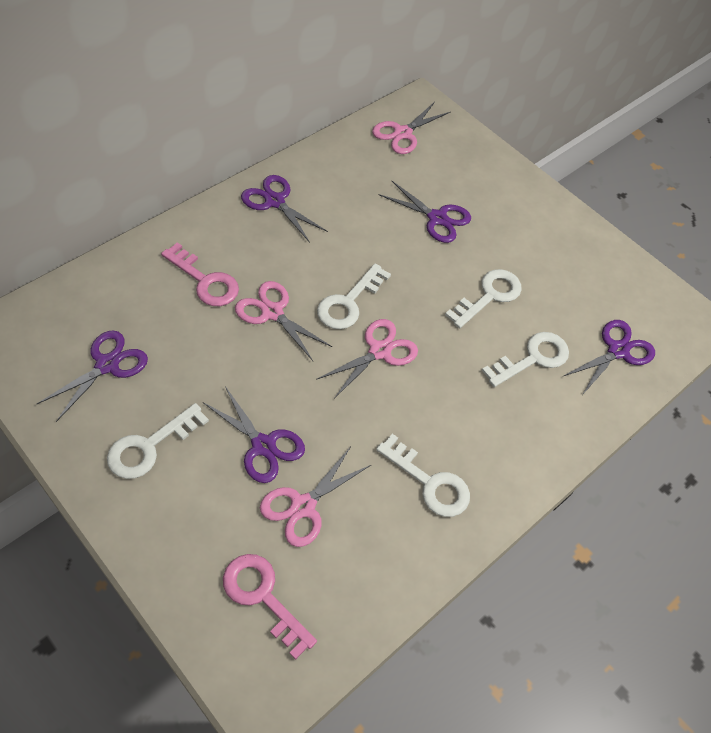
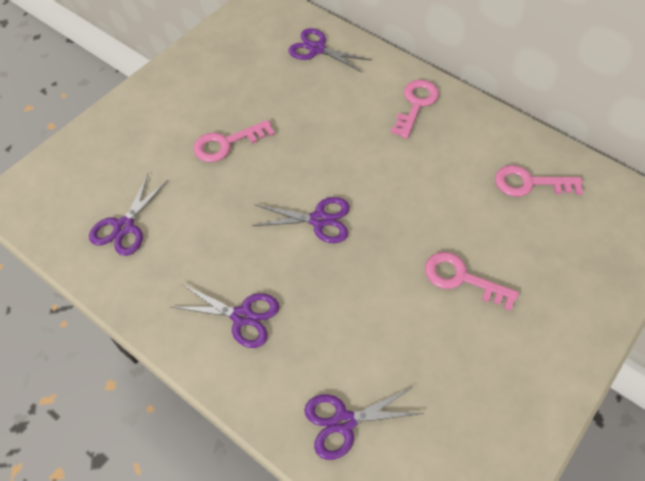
pink key: 2 -> 4
pink scissors: 4 -> 0
white key: 5 -> 0

